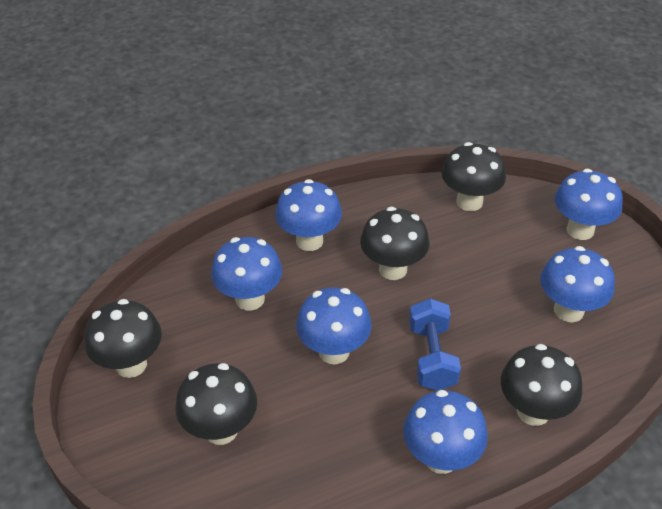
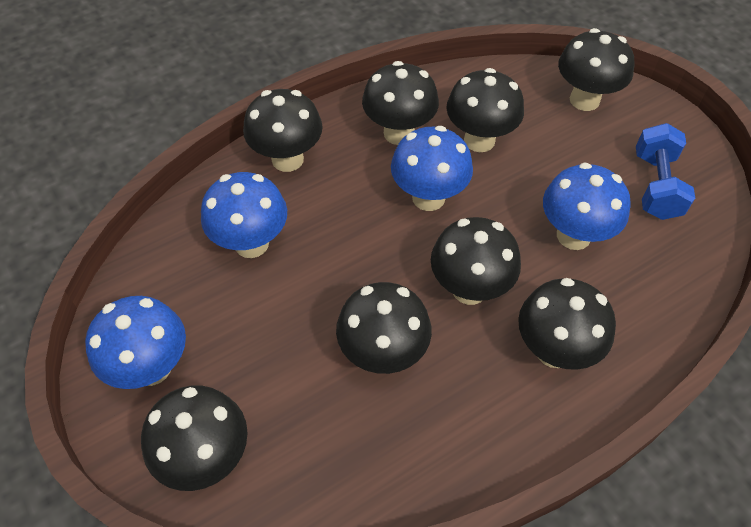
black mushroom: 5 -> 8
blue mushroom: 6 -> 4

